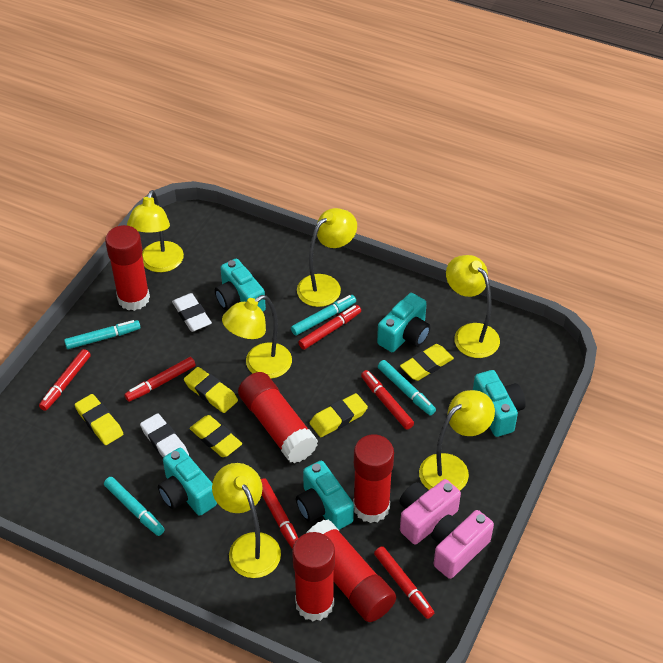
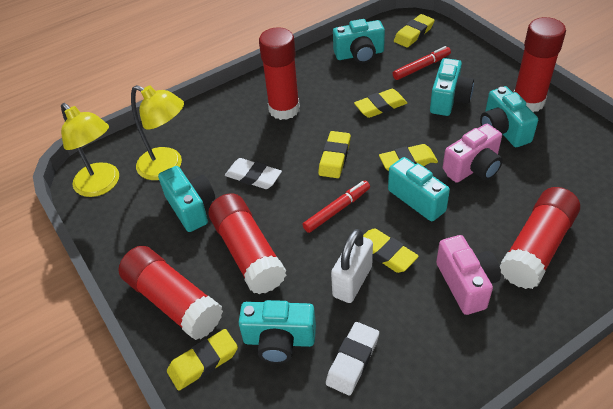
red marker: 6 -> 2
turquoise camera: 5 -> 6
turquoise marker: 4 -> 0
white padlock: 0 -> 1
yellow eraser: 5 -> 6
yellow lamp: 6 -> 2

